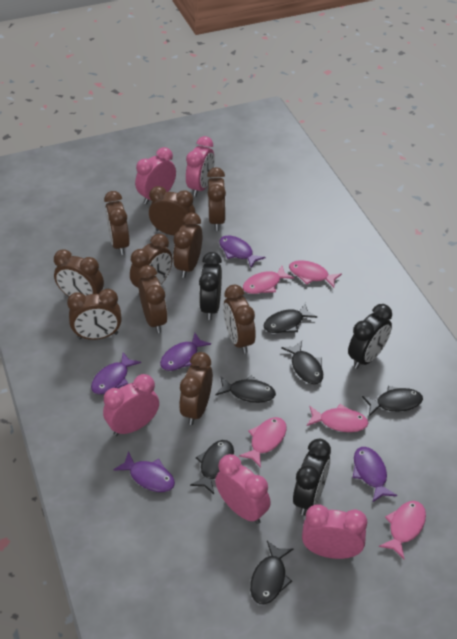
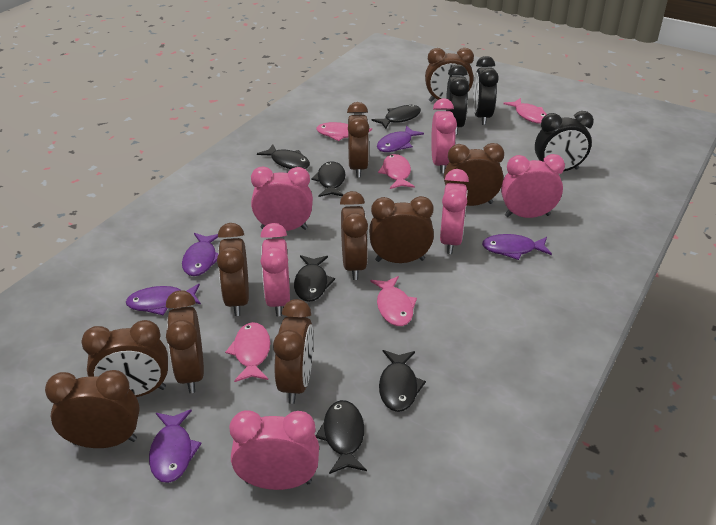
pink clock: 5 -> 6

